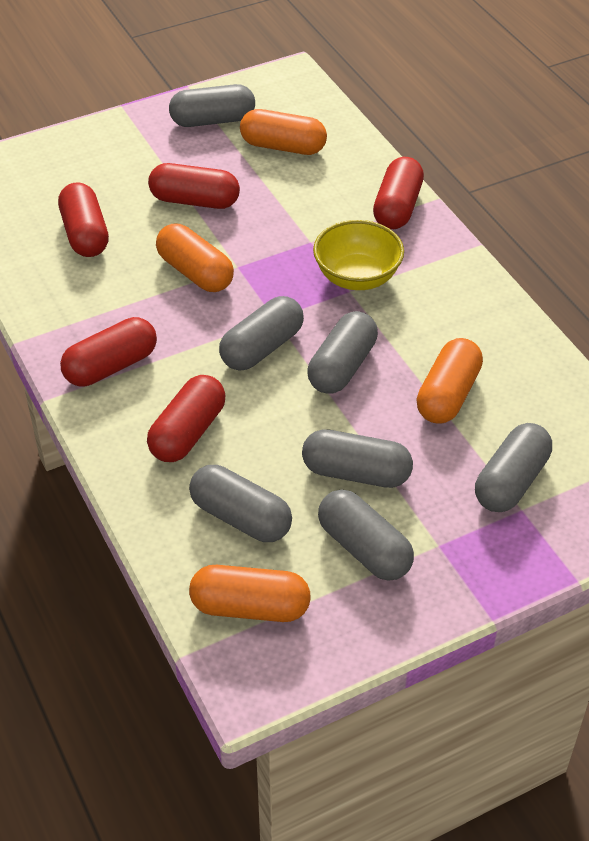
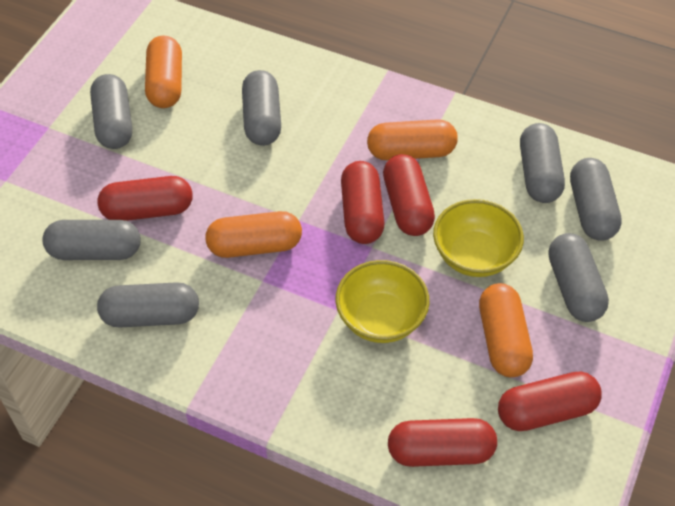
yellow bowl: 1 -> 2

